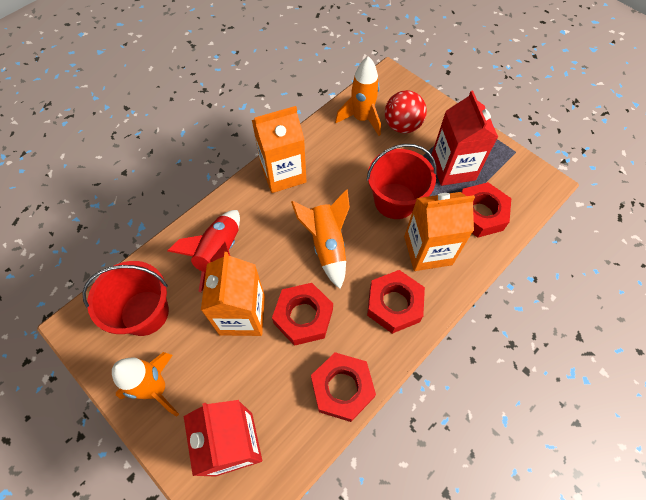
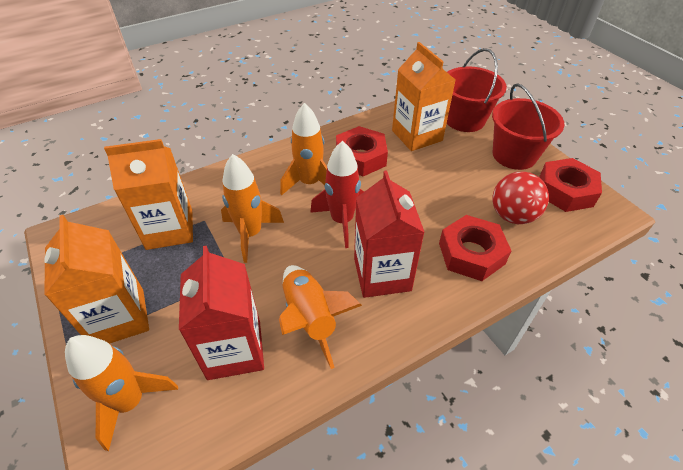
orange rocket: 3 -> 4
red nut: 4 -> 3

